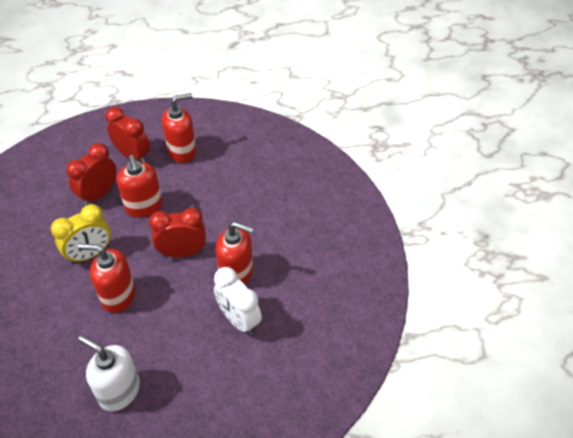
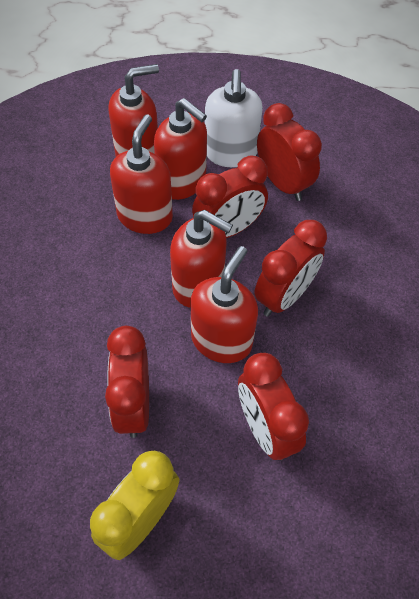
red clock: 3 -> 5
red soap dispenser: 4 -> 5
white clock: 1 -> 0

